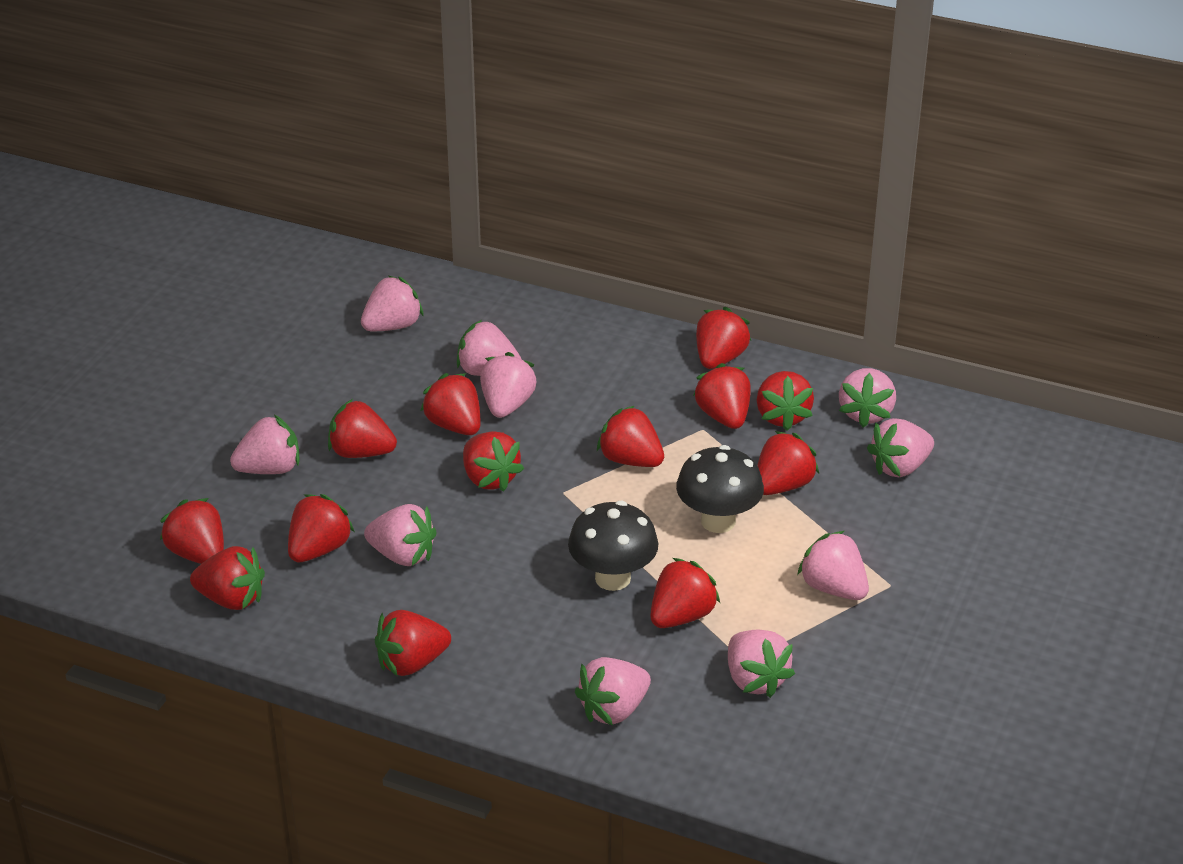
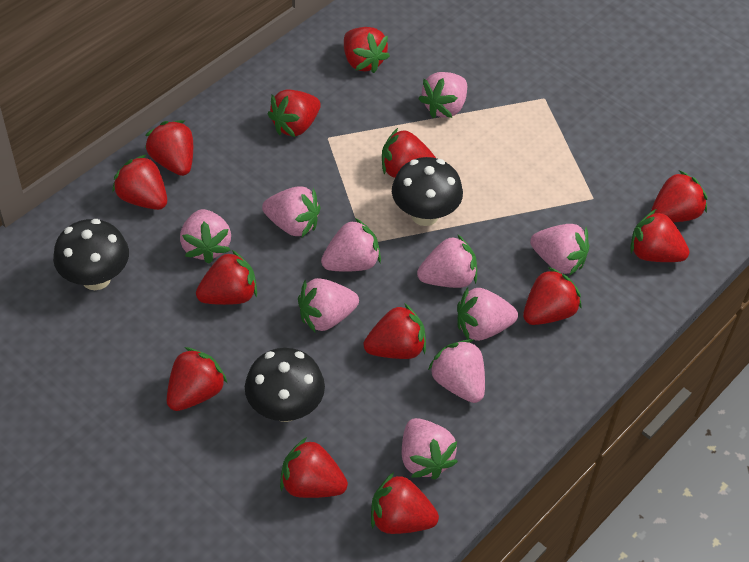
black mushroom: 2 -> 3

